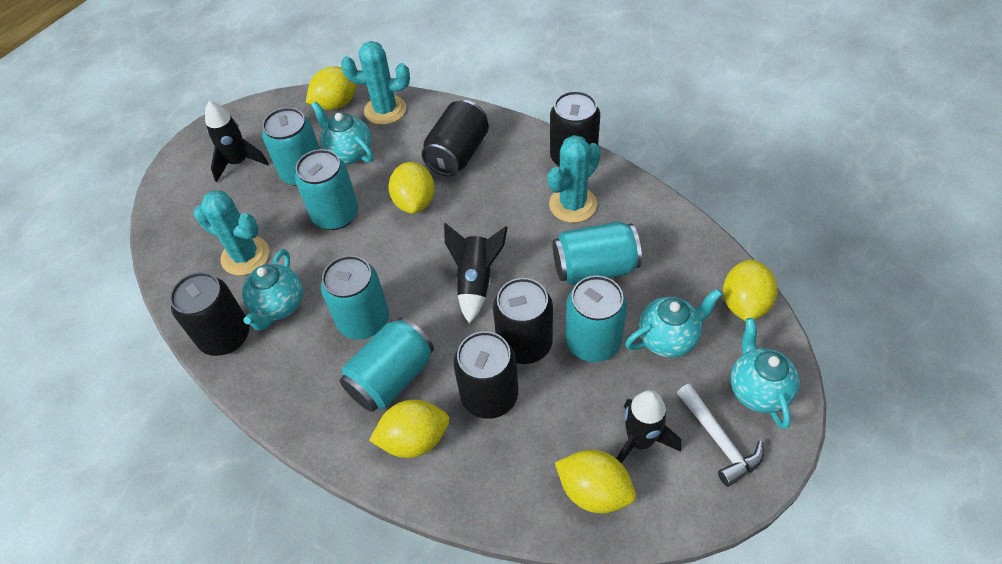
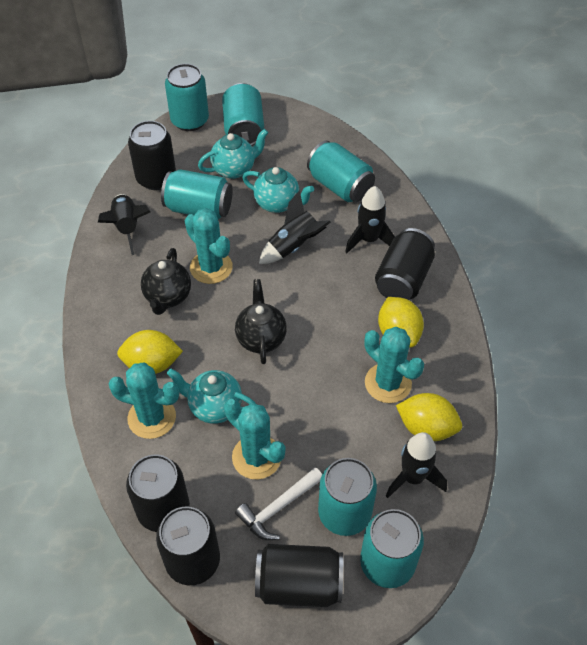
black rocket: 3 -> 4
black teapot: 0 -> 2
turquoise cactus: 3 -> 4
turquoise teapot: 4 -> 3
yellow lemon: 5 -> 3

